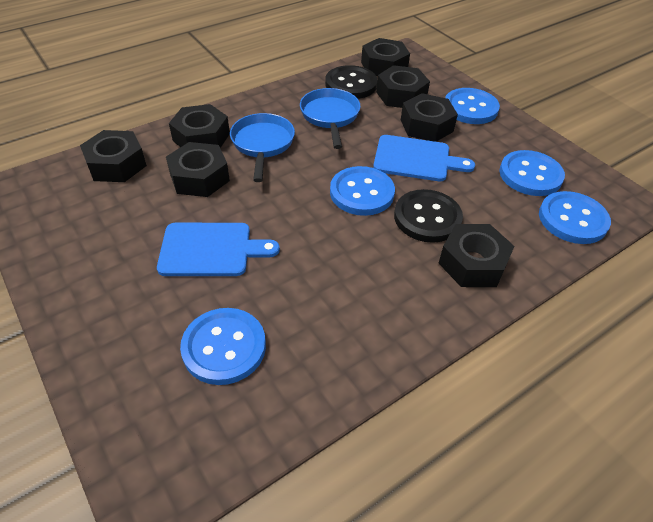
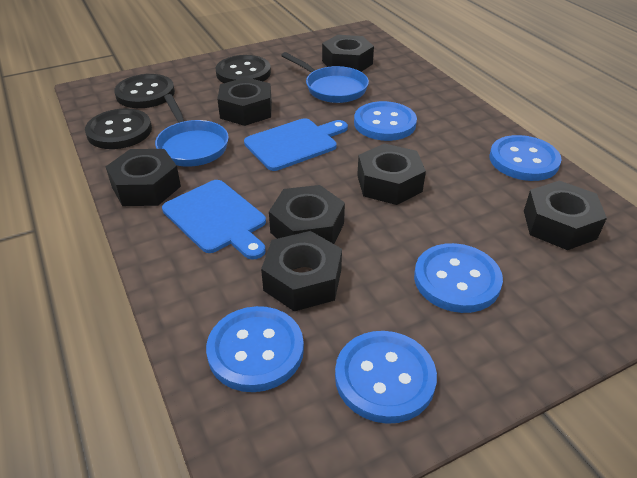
black button: 2 -> 3

